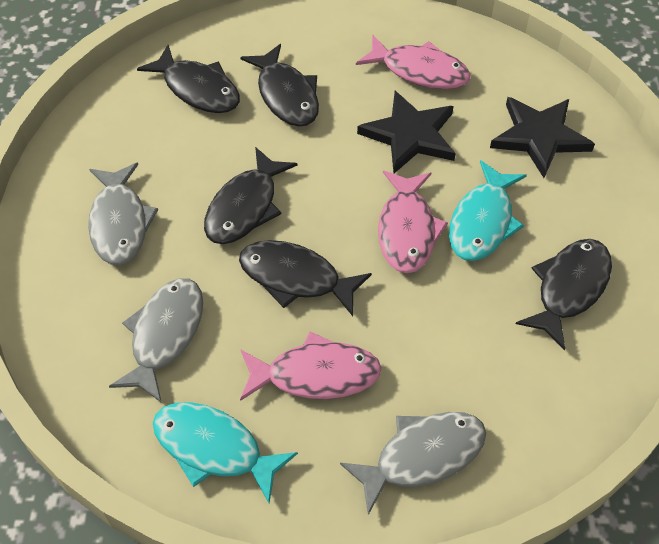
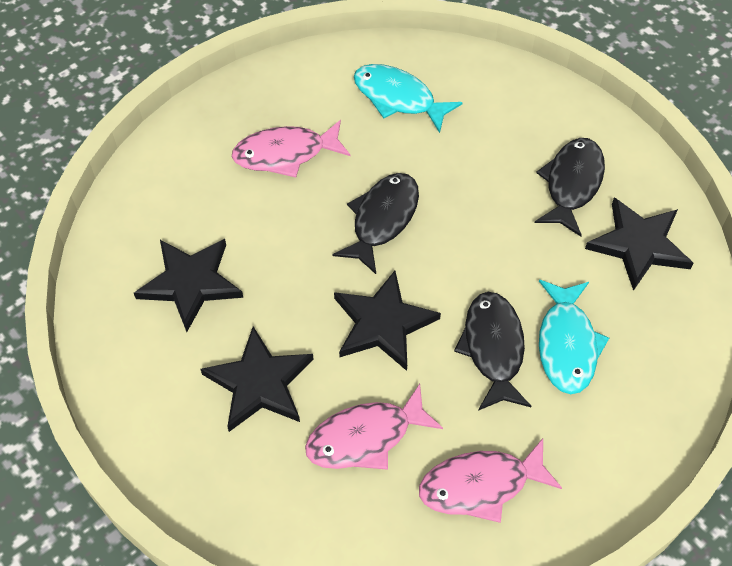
black fish: 5 -> 3
black star: 2 -> 4
grey fish: 3 -> 0

